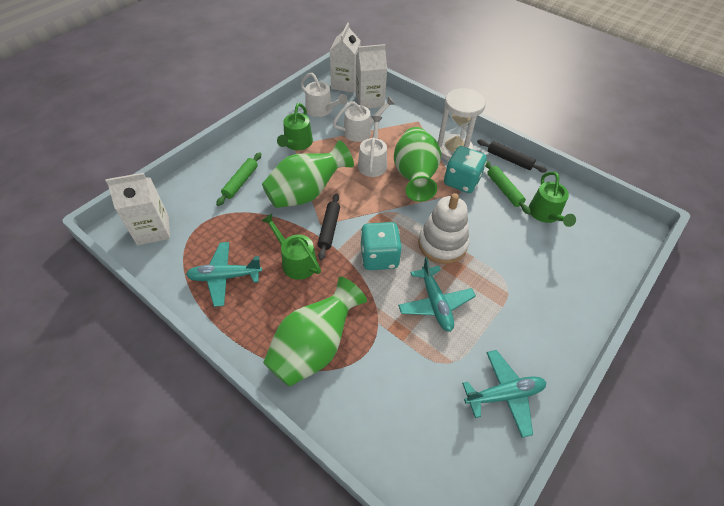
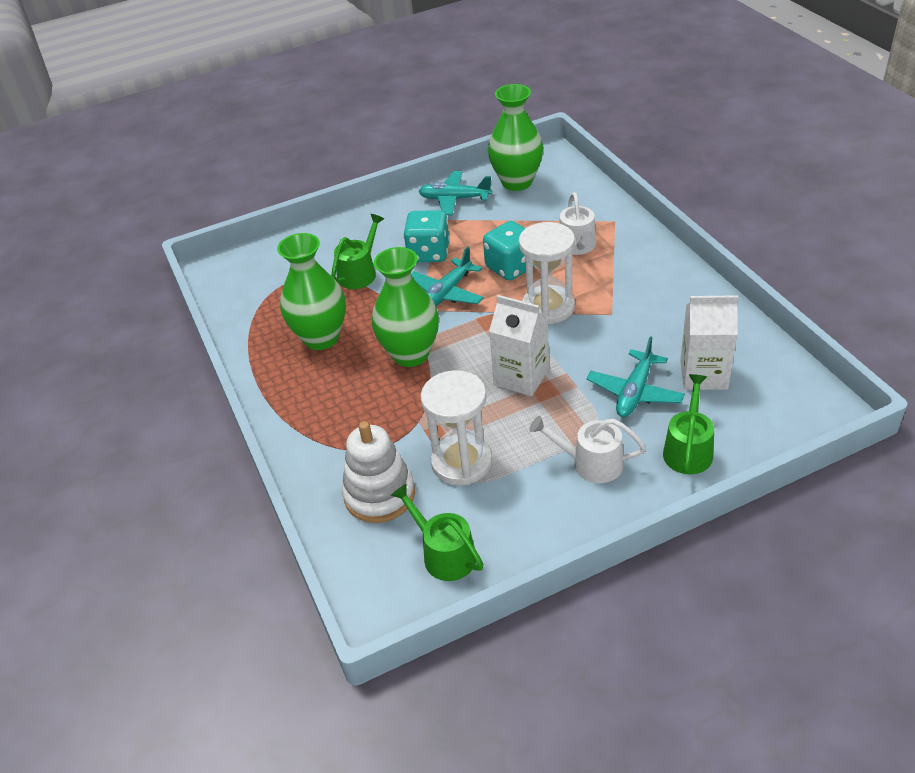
black rolling pin: 2 -> 0
green rolling pin: 2 -> 0
white carton: 3 -> 2
white hourglass: 1 -> 2
white watering can: 3 -> 2

